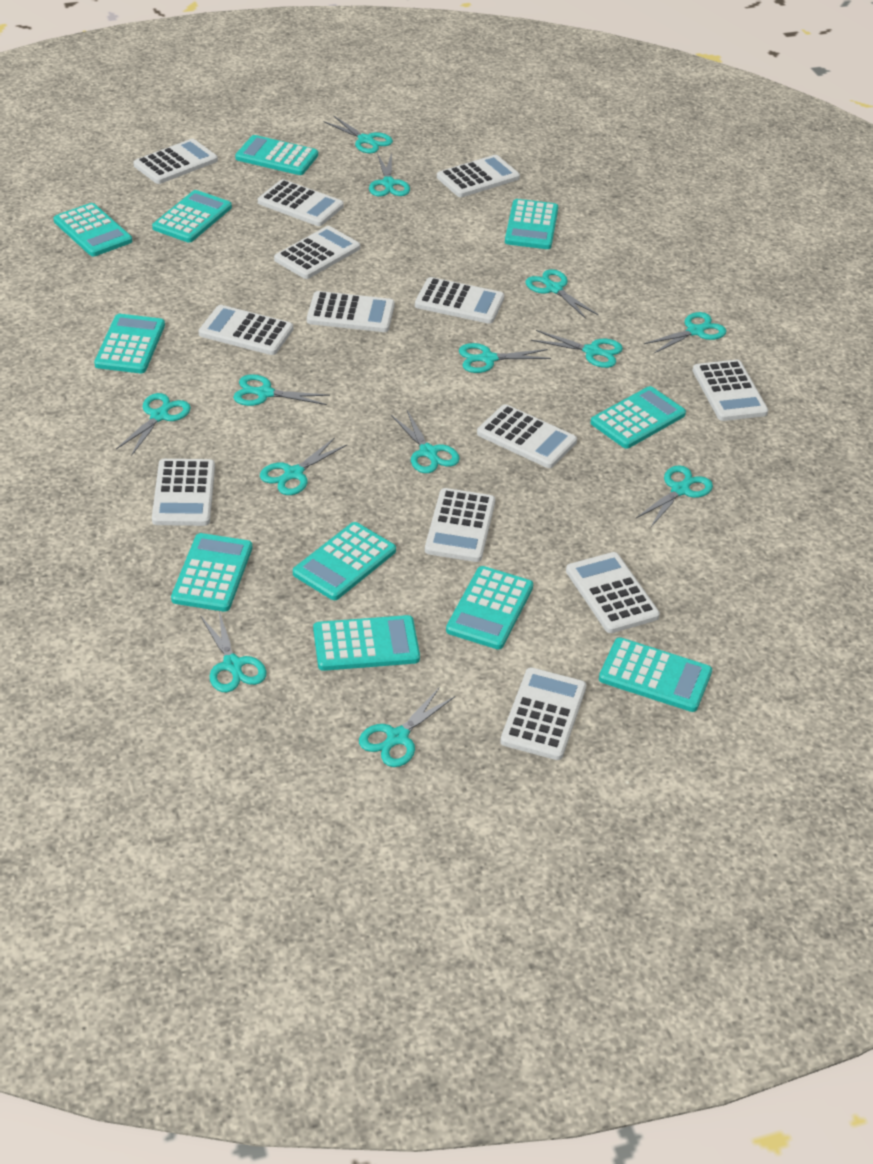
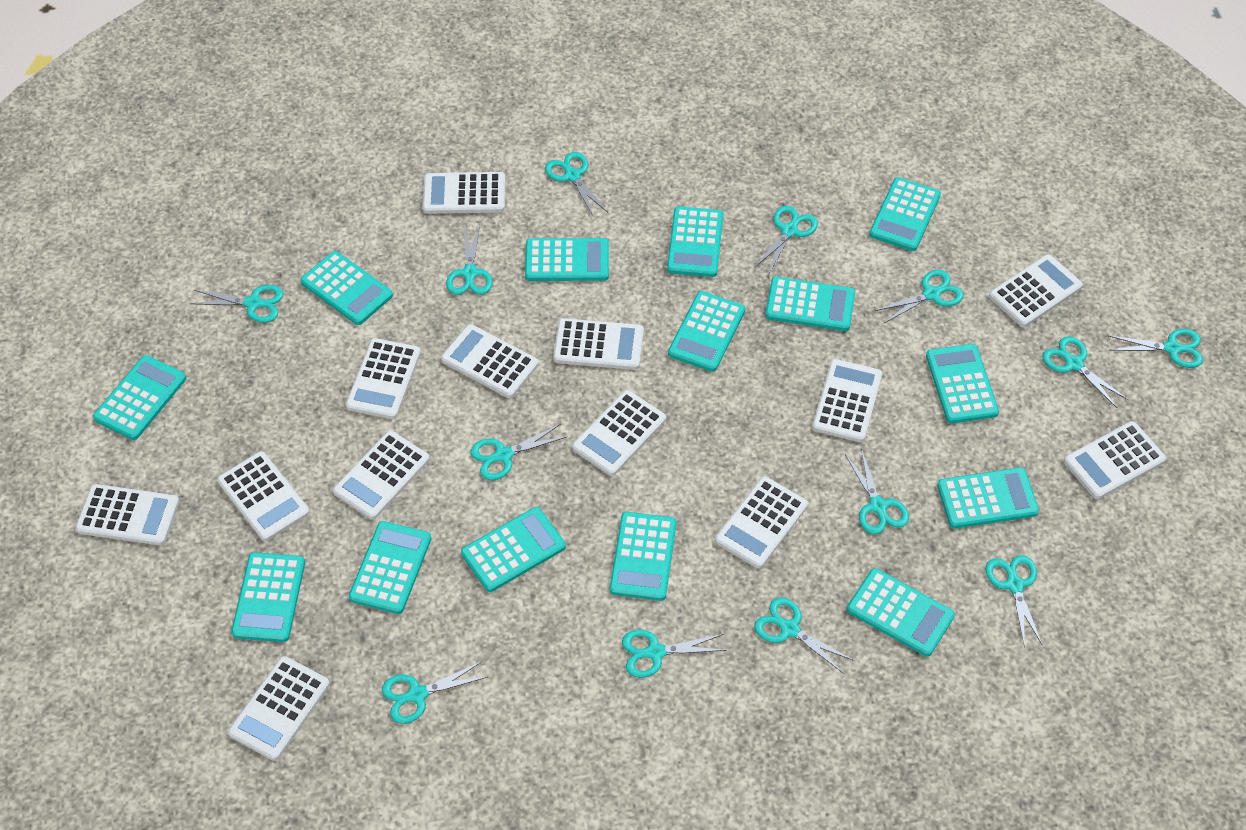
turquoise calculator: 11 -> 14

